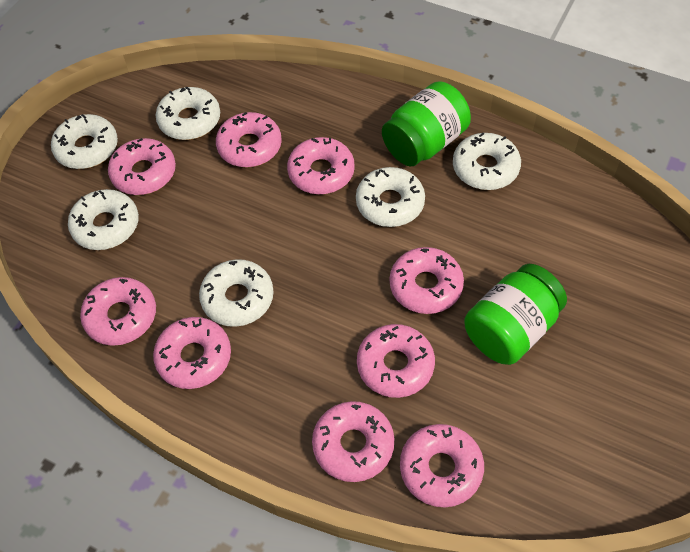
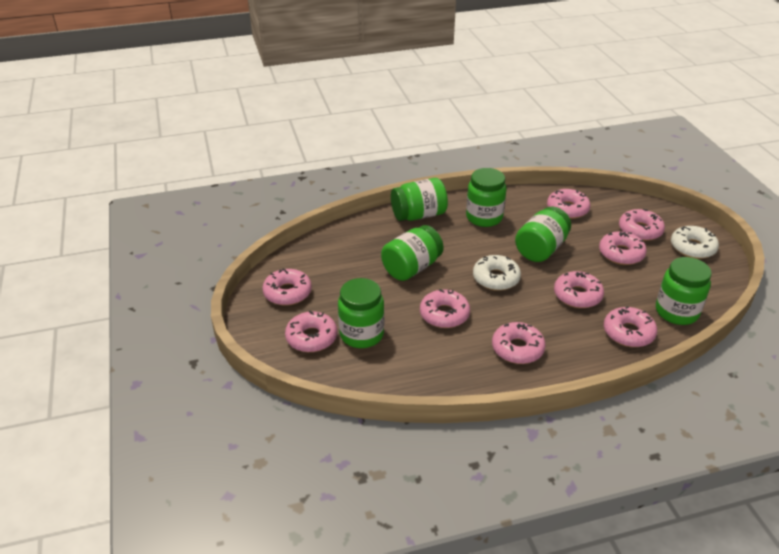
green jar: 2 -> 6
white donut: 6 -> 2

